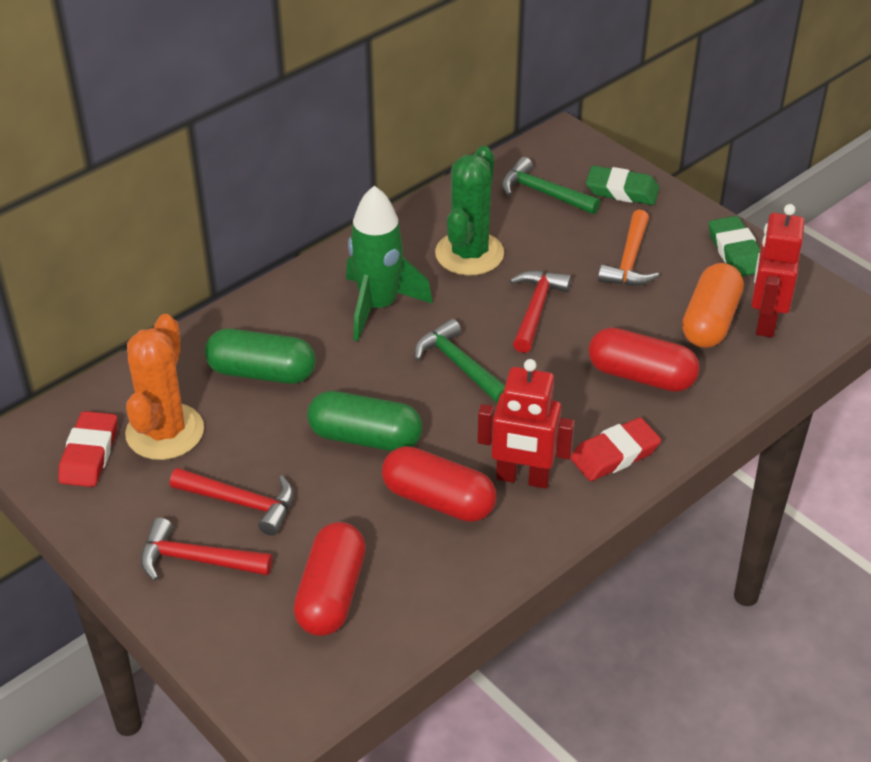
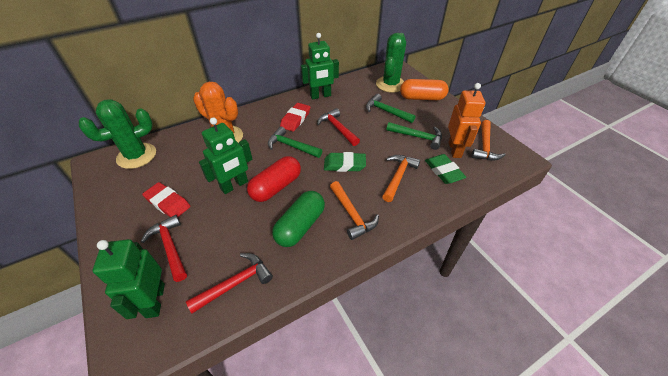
green cactus: 1 -> 2
green capsule: 2 -> 1
green hammer: 2 -> 3
green robot: 0 -> 3
green rocket: 1 -> 0
orange hammer: 1 -> 3
orange robot: 0 -> 1
red capsule: 3 -> 1
red robot: 2 -> 0

